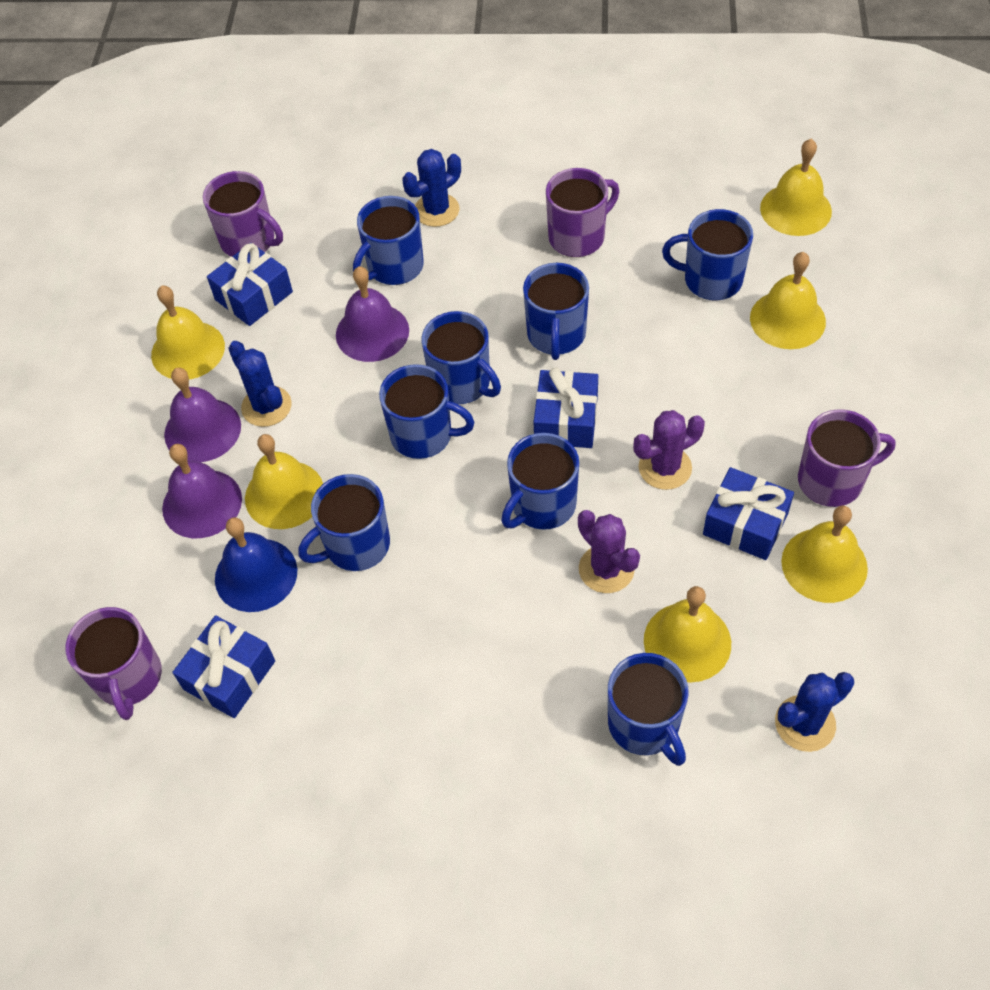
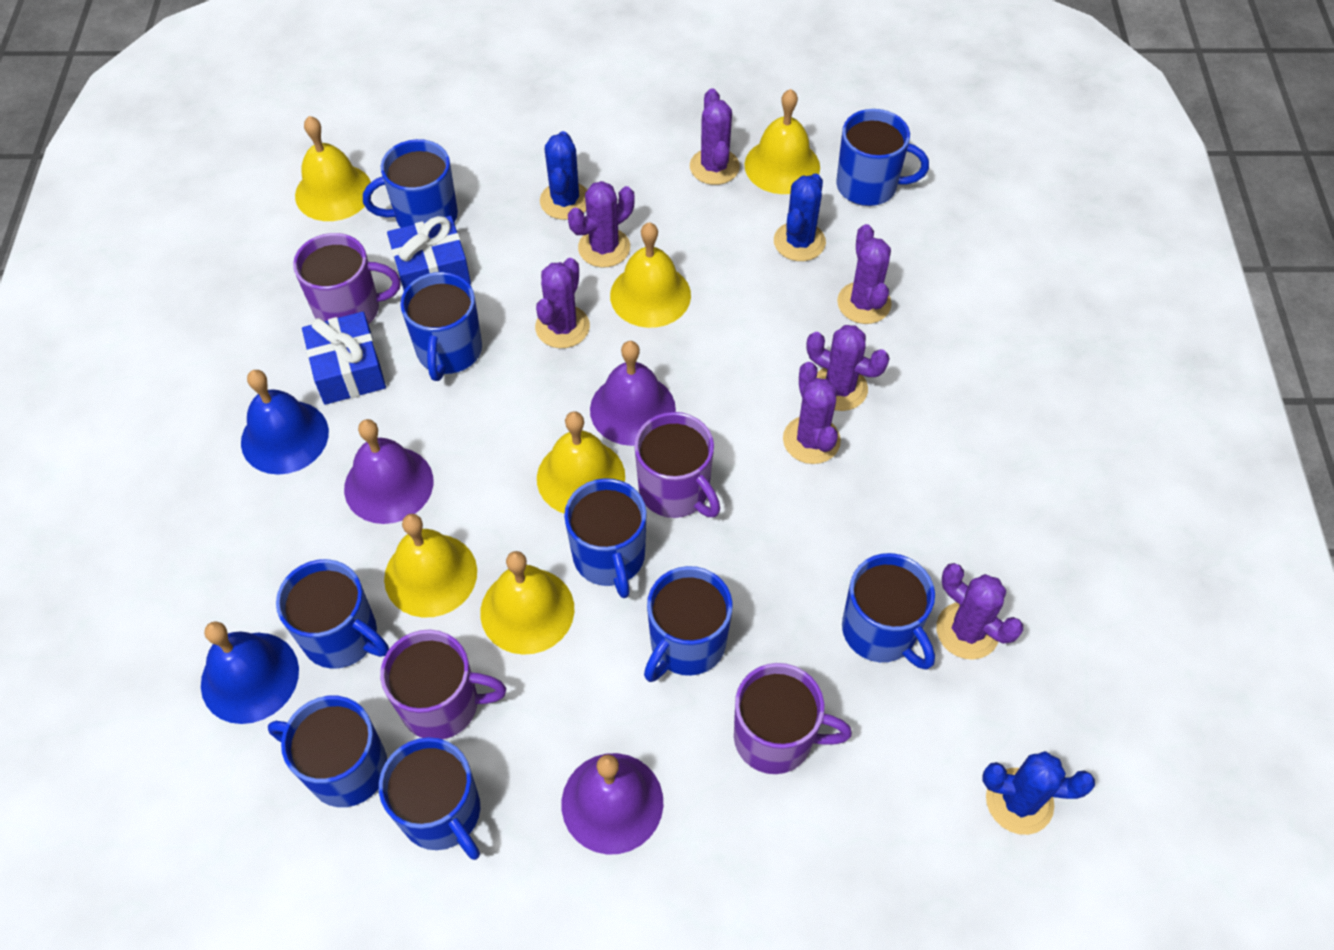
blue bell: 1 -> 2
blue gift: 4 -> 2
blue mug: 8 -> 9
purple cactus: 2 -> 7

